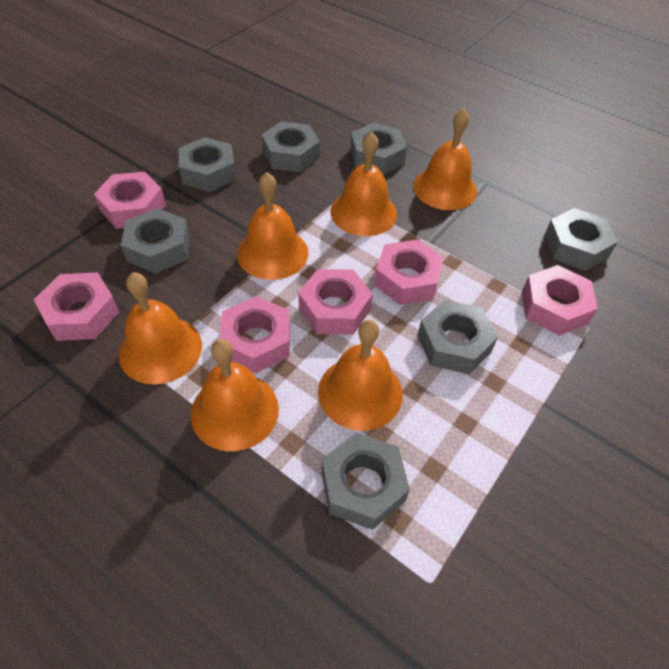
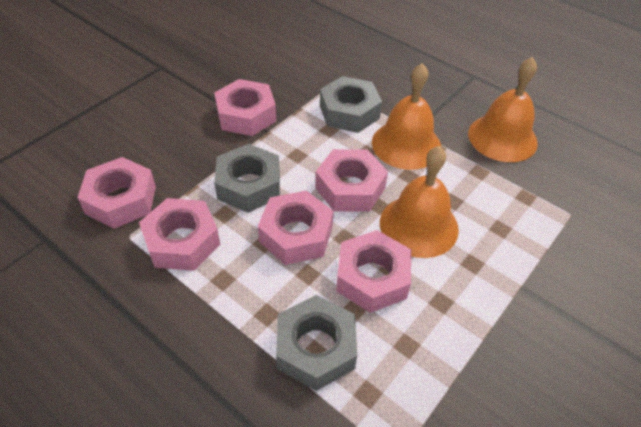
grey nut: 7 -> 3
orange bell: 6 -> 3

